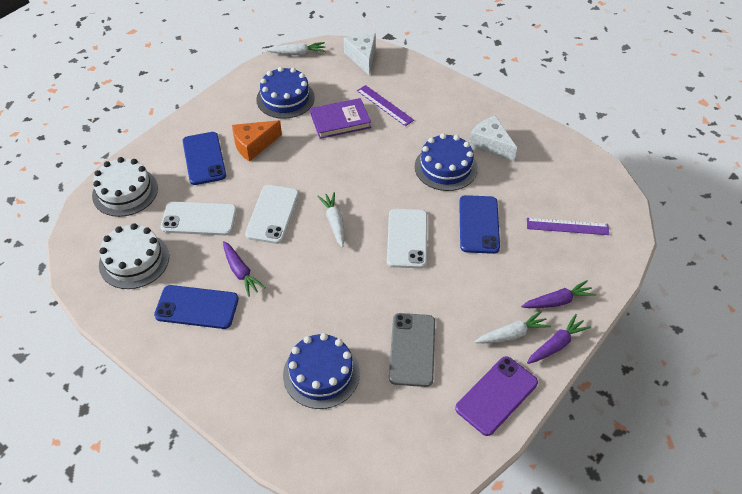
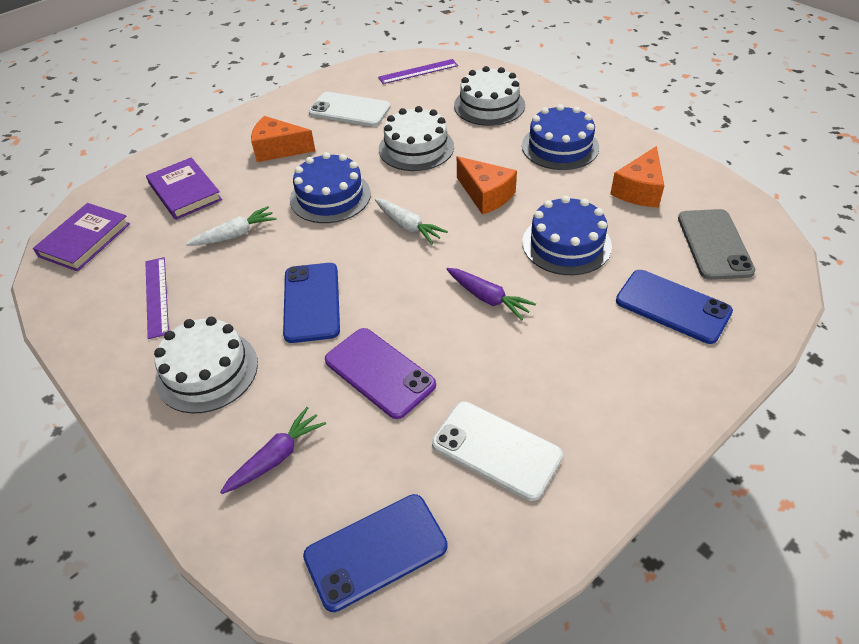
orange cheese: 1 -> 3
purple book: 1 -> 2
purple carrot: 3 -> 2
white cake: 2 -> 3
white carrot: 3 -> 2
white cheese: 2 -> 0
white phone: 3 -> 2

